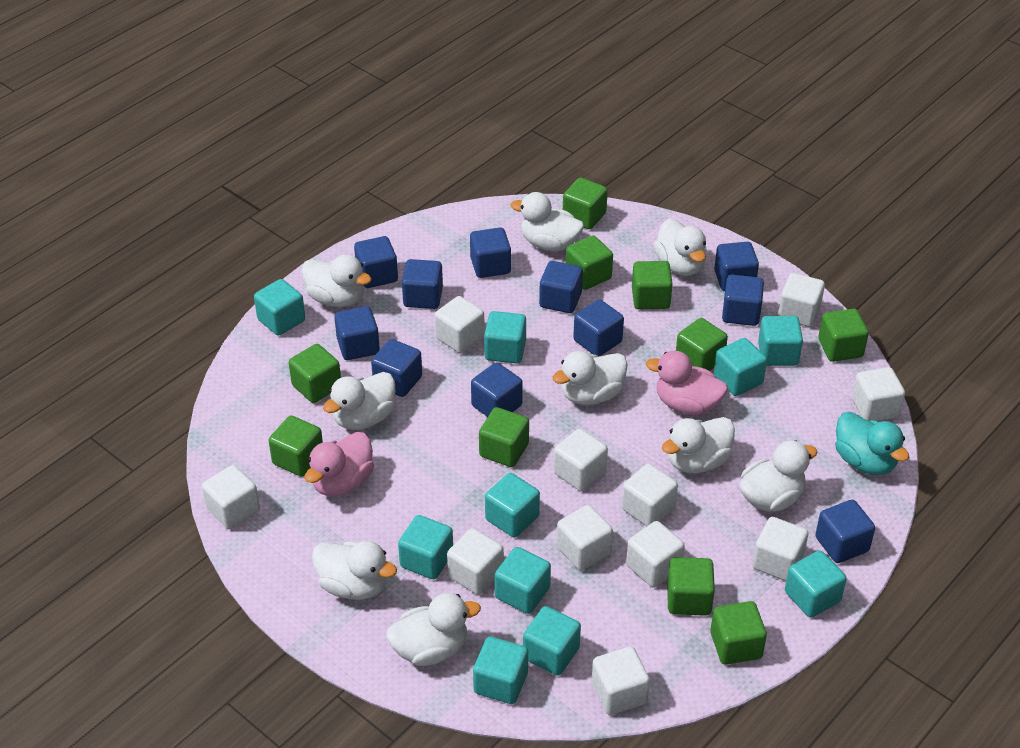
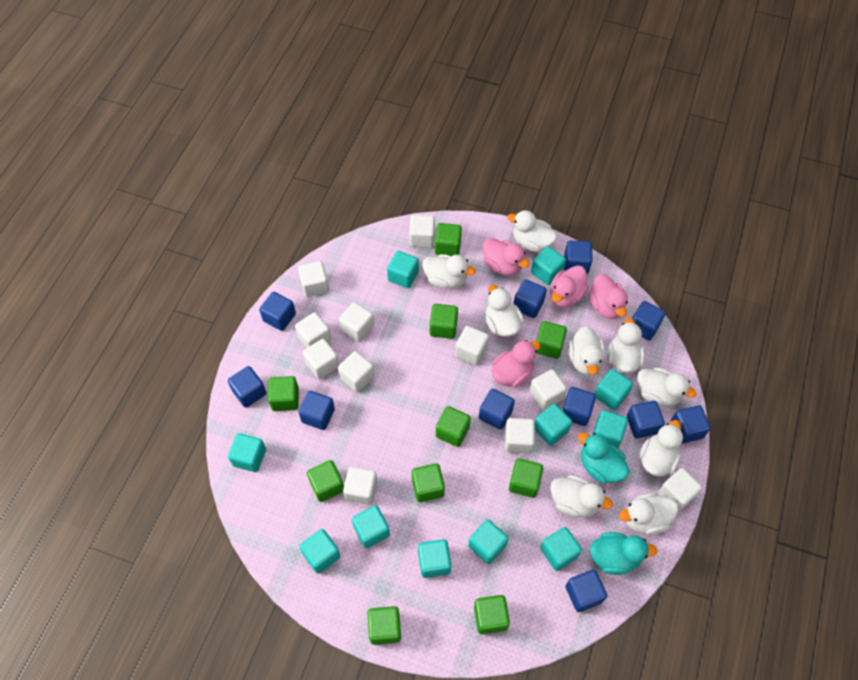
pink duck: 2 -> 4
turquoise cube: 10 -> 11
turquoise duck: 1 -> 2

